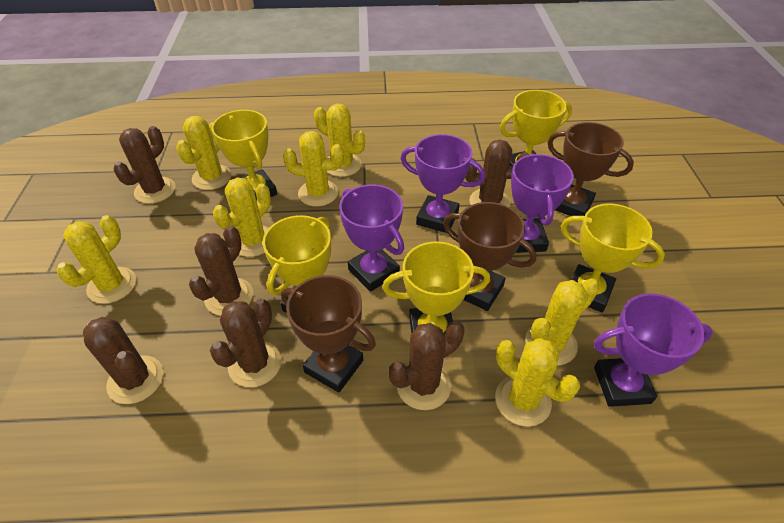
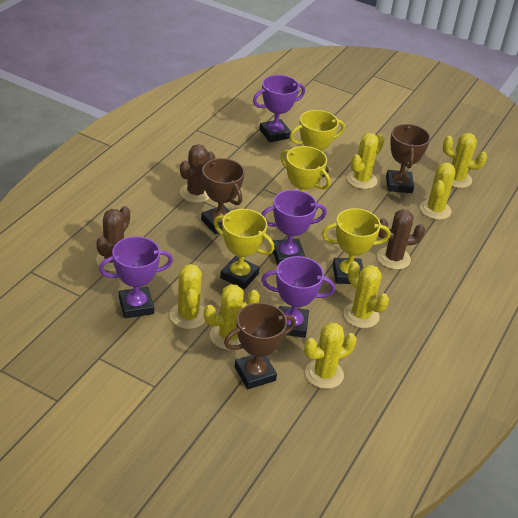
brown cactus: 6 -> 3
yellow trophy: 5 -> 4

